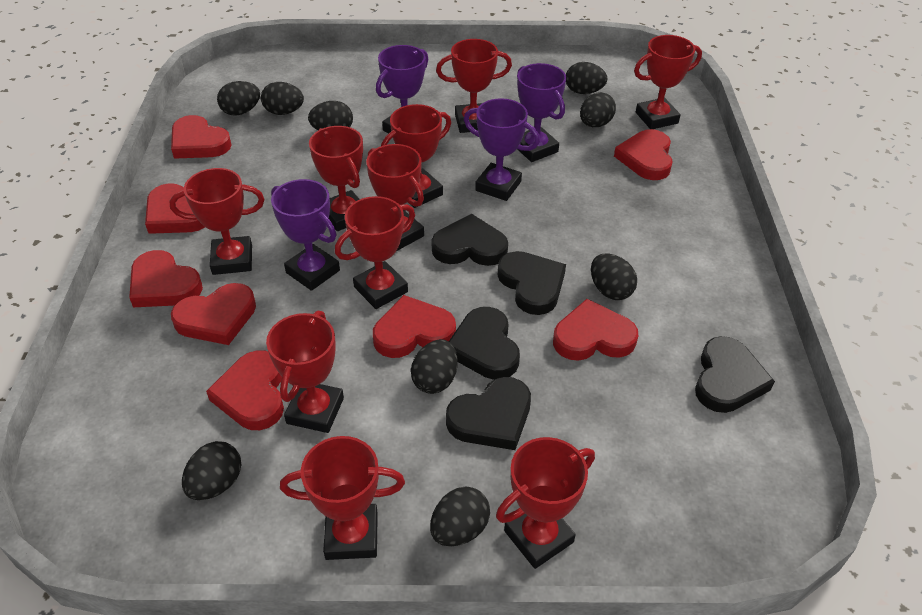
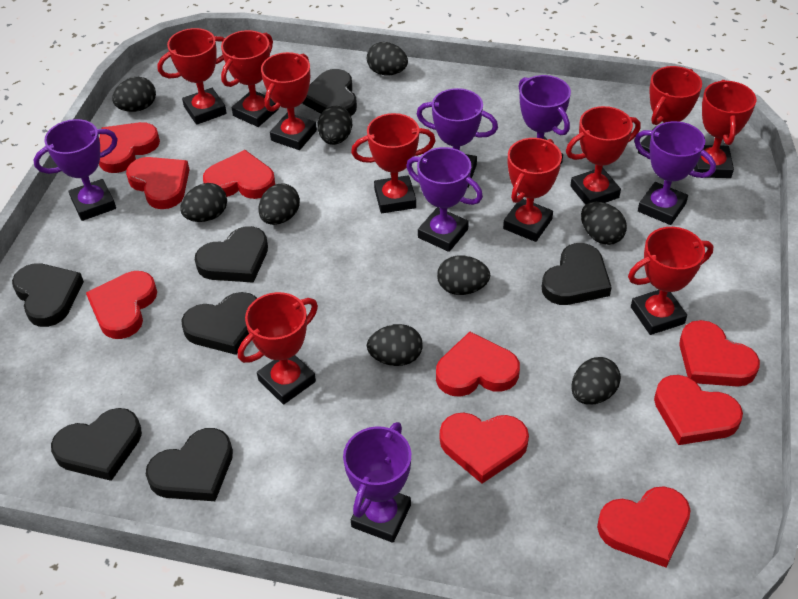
black heart: 5 -> 7
purple trophy: 4 -> 6
red heart: 8 -> 9

